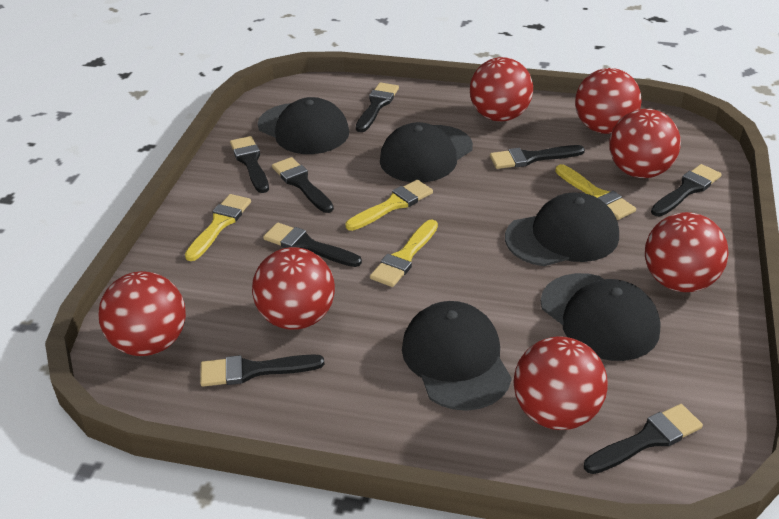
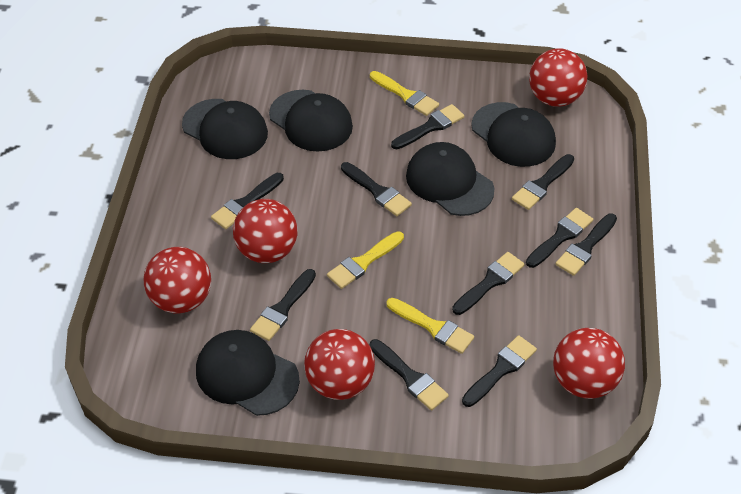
black brush: 8 -> 10
red ball: 7 -> 5
yellow brush: 4 -> 3

